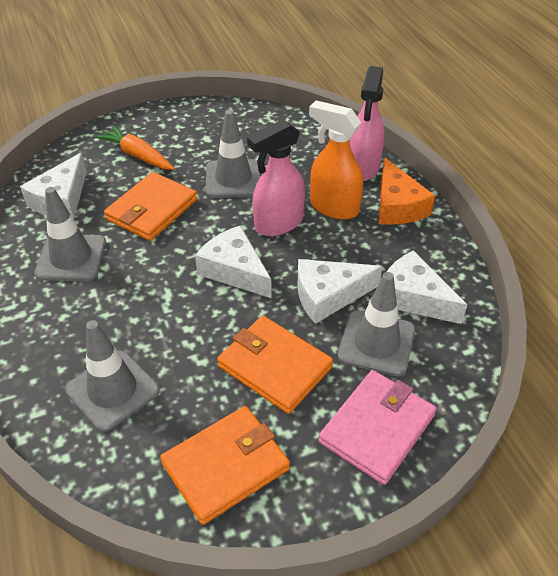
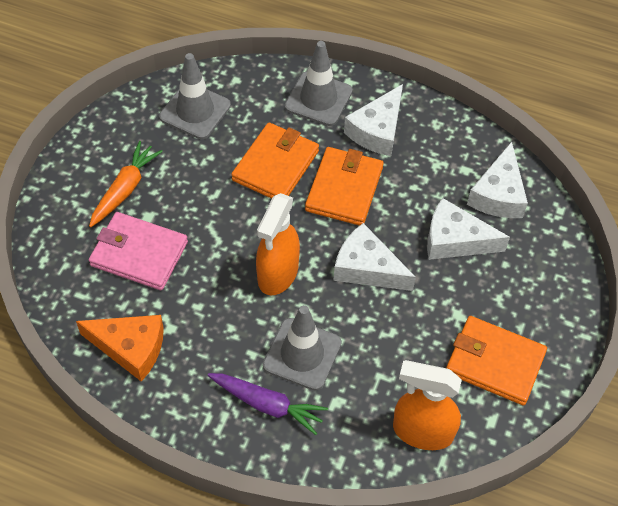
grey traffic cone: 4 -> 3
orange spray bottle: 1 -> 2
pink spray bottle: 2 -> 0
purple carrot: 0 -> 1

